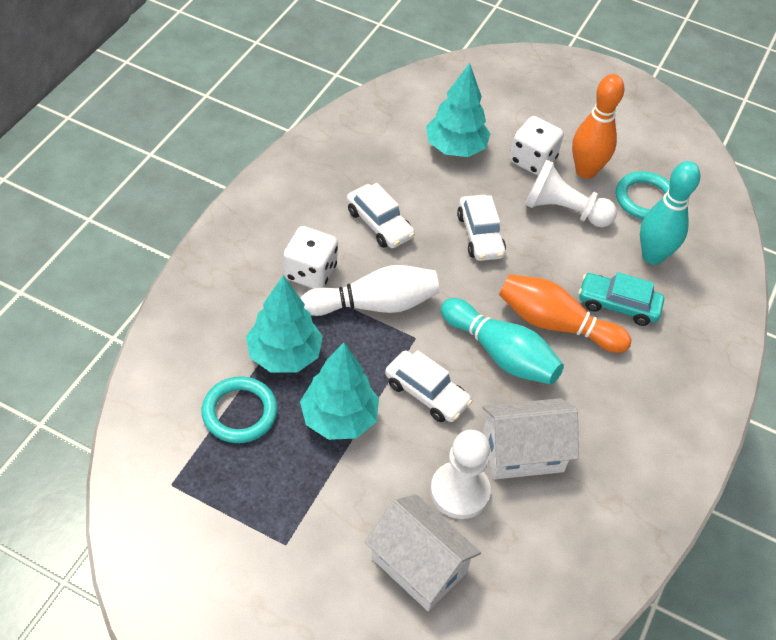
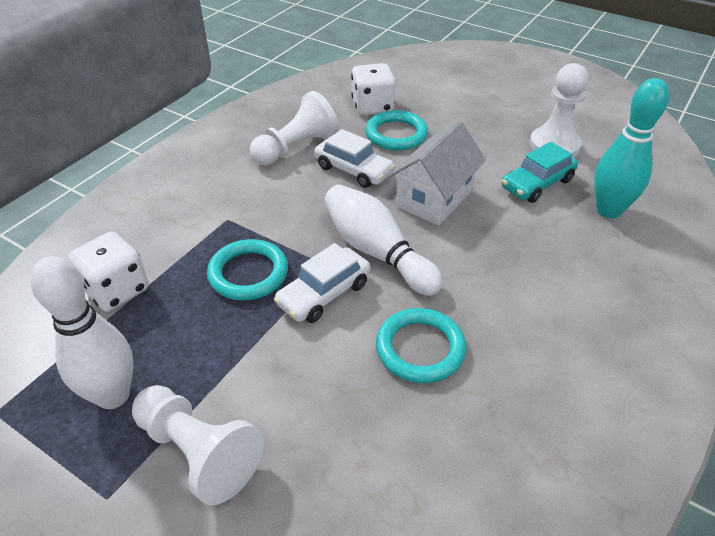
orange bowling pin: 2 -> 0
turquoise bowling pin: 2 -> 1
turquoise ring: 2 -> 3
turquoise tree: 3 -> 0
white bowling pin: 1 -> 2
white car: 3 -> 2
white house: 2 -> 1
white pawn: 2 -> 3

